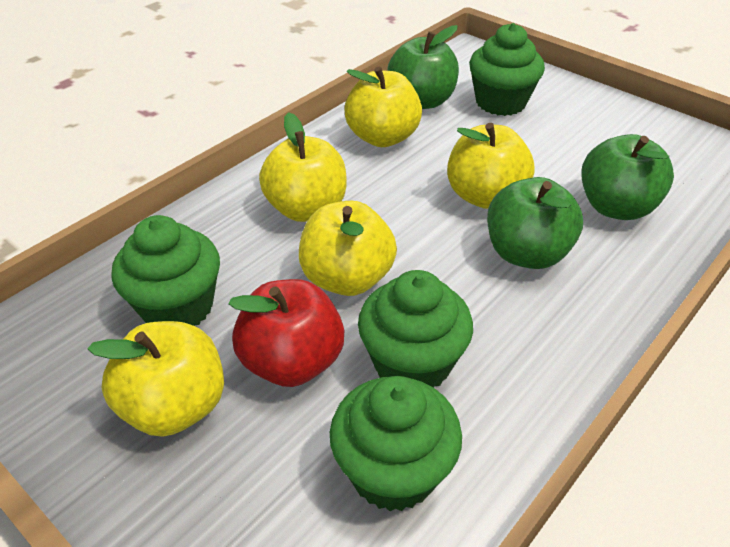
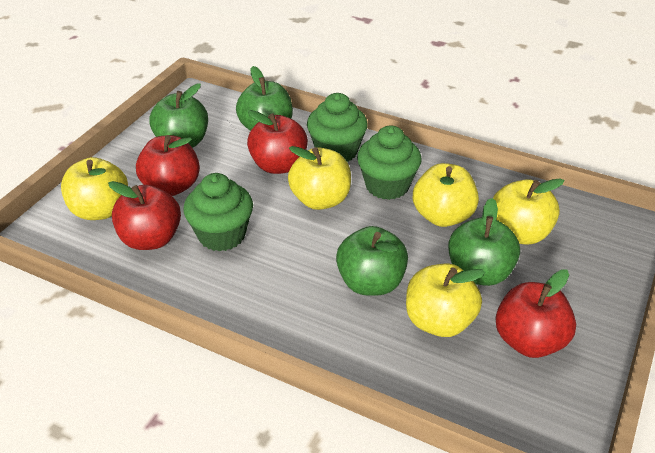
green apple: 3 -> 4
green cupcake: 4 -> 3
red apple: 1 -> 4

